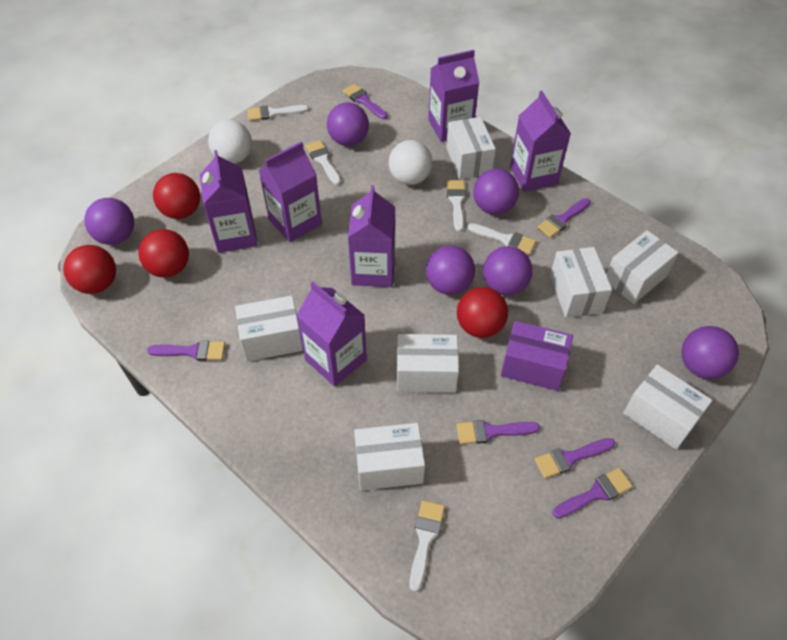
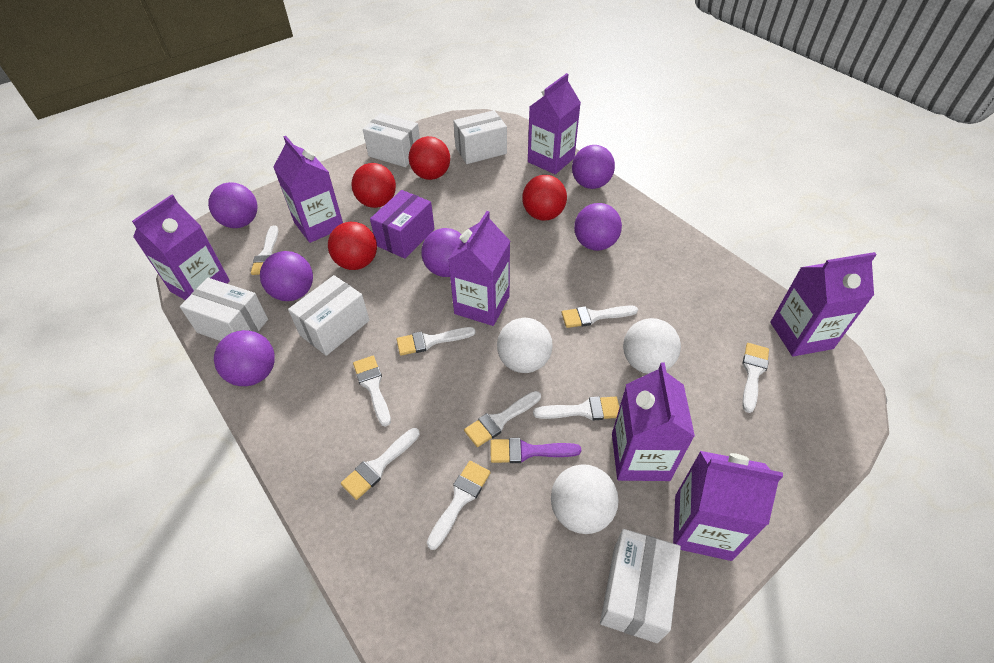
purple brush: 6 -> 1
purple carton: 6 -> 7
white ball: 2 -> 3
white box: 7 -> 5
white brush: 5 -> 9

